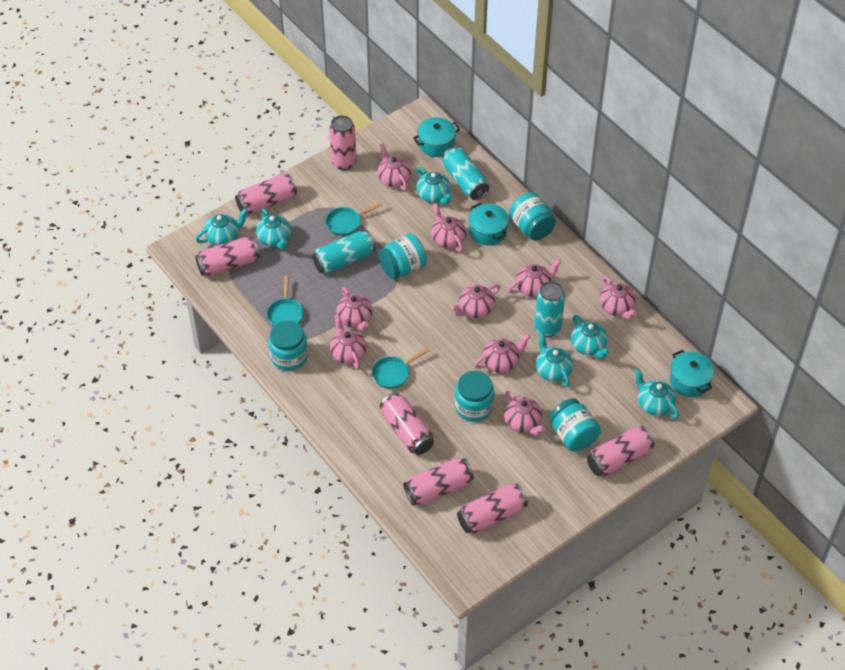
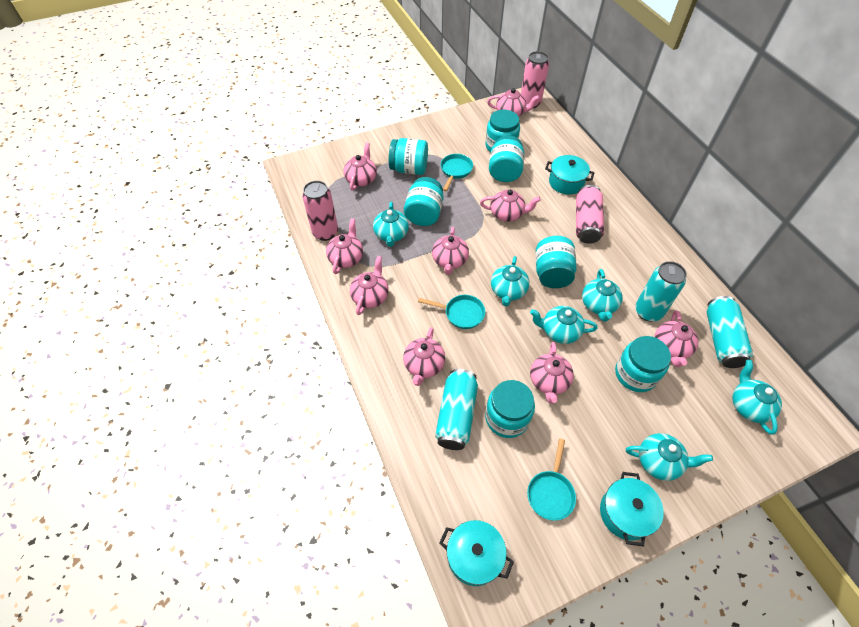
pink can: 7 -> 3
turquoise jar: 5 -> 7

